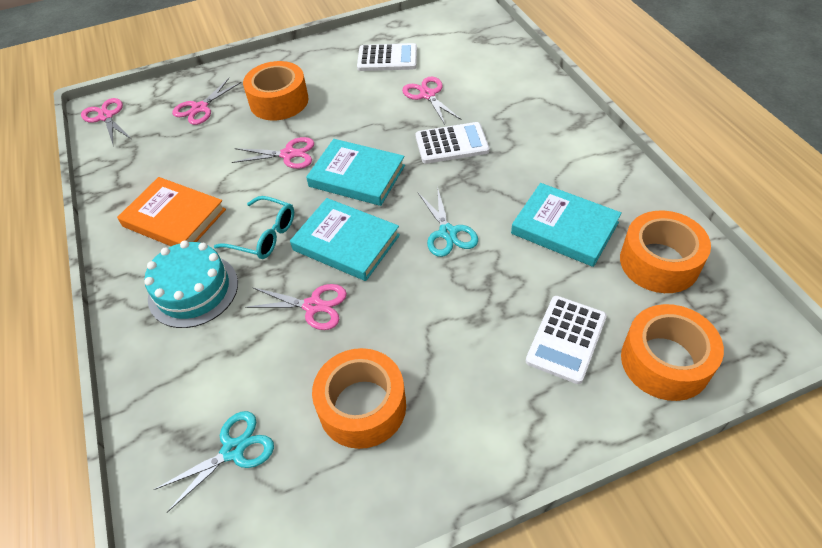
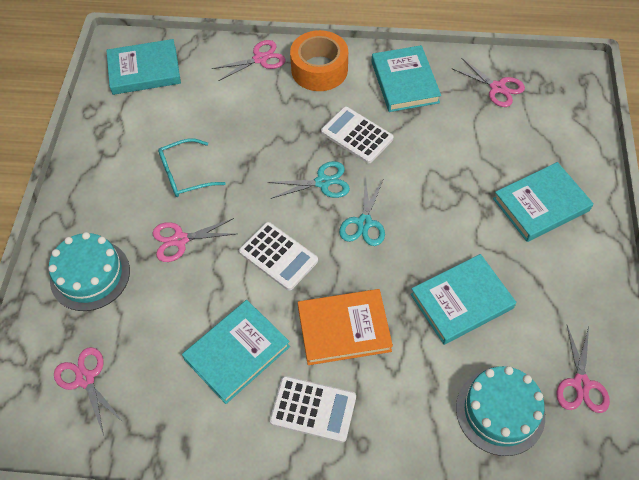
orange tape: 4 -> 1
turquoise book: 3 -> 5
turquoise cake: 1 -> 2

